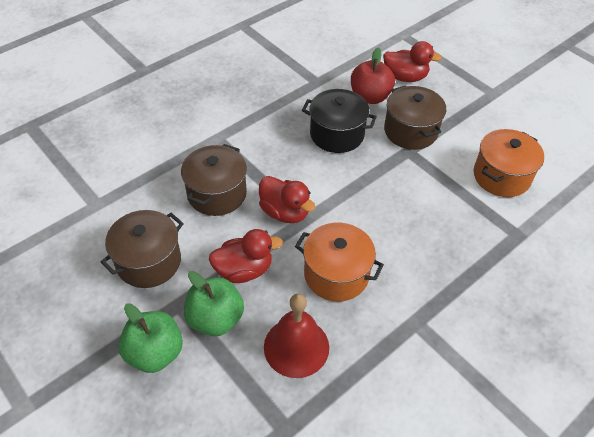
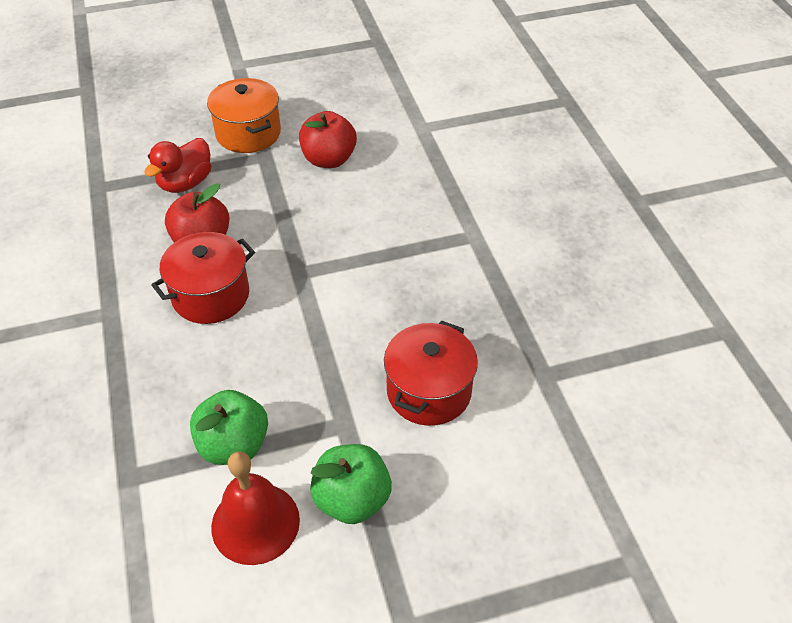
black pot: 1 -> 0
brown pot: 3 -> 0
orange pot: 2 -> 1
red apple: 1 -> 2
red duck: 3 -> 1
red pot: 0 -> 2

